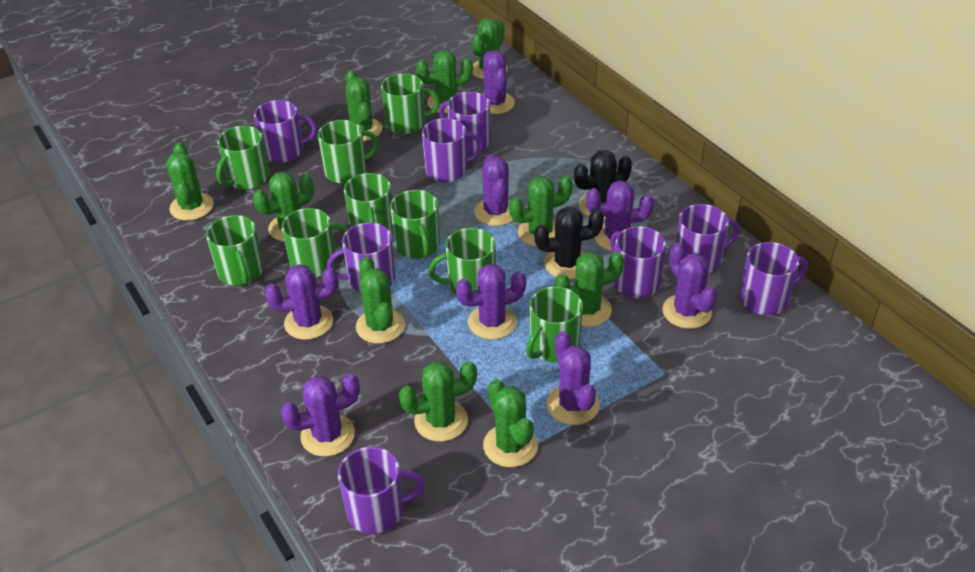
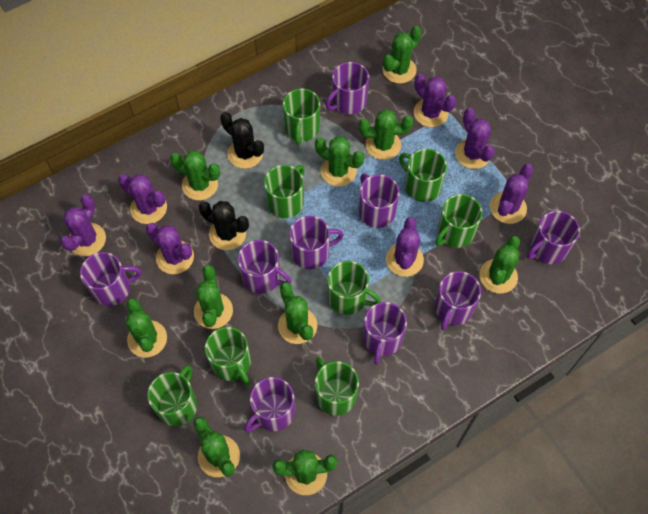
green mug: 9 -> 8
purple cactus: 8 -> 7
purple mug: 8 -> 9

